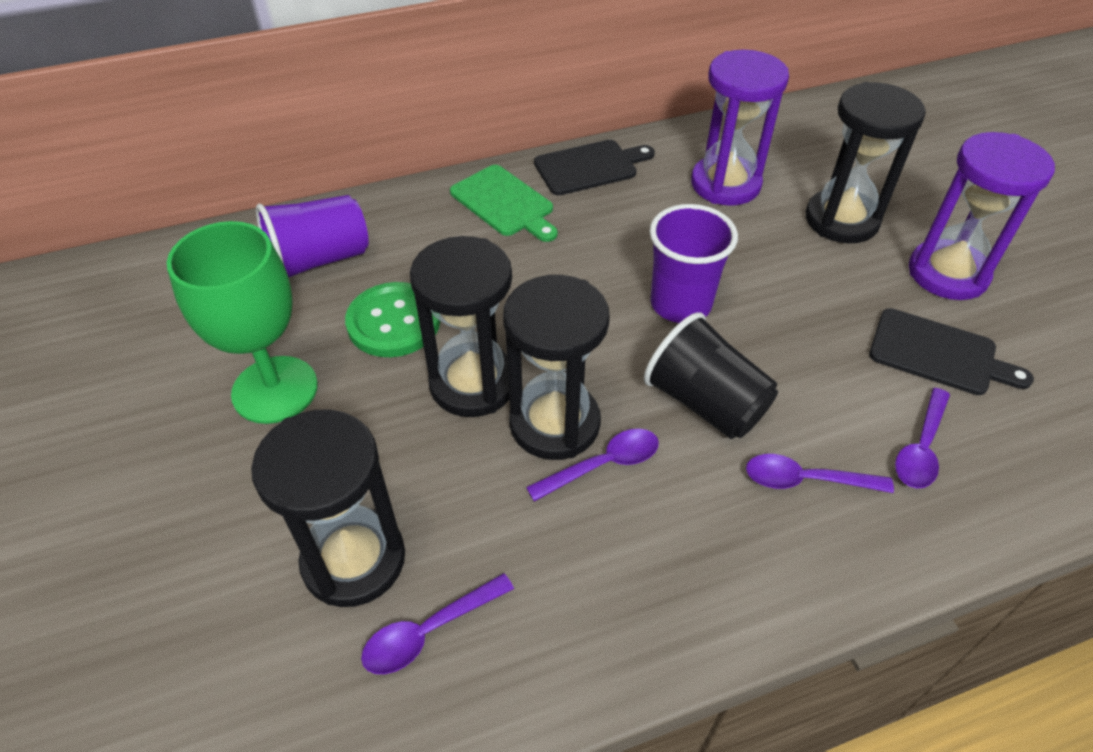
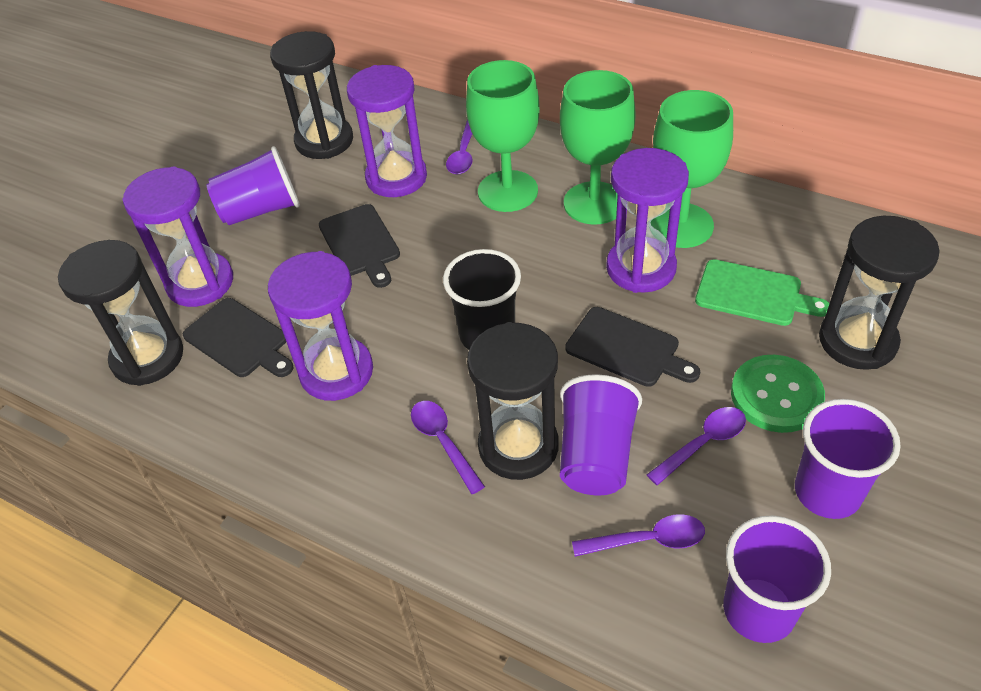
black cutting board: 2 -> 3
green goblet: 1 -> 3
purple cup: 2 -> 4
purple hourglass: 2 -> 4

